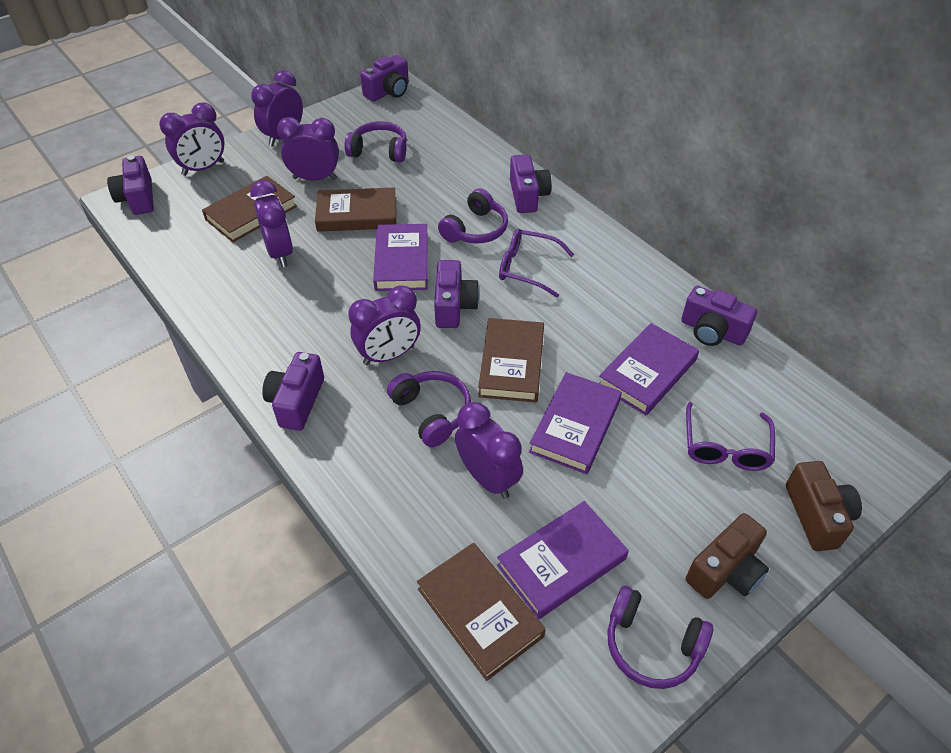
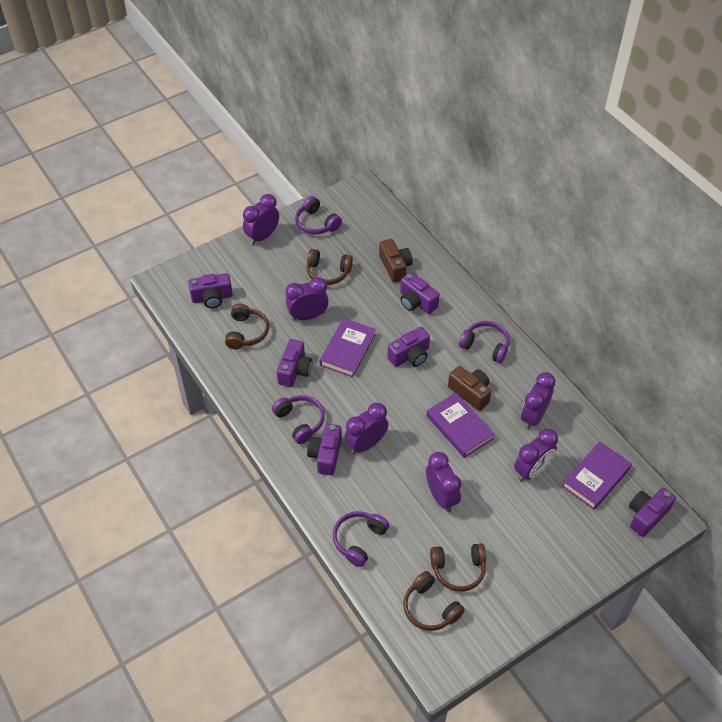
brown book: 4 -> 0
brown headphones: 0 -> 4
purple book: 4 -> 3
purple glasses: 2 -> 0

